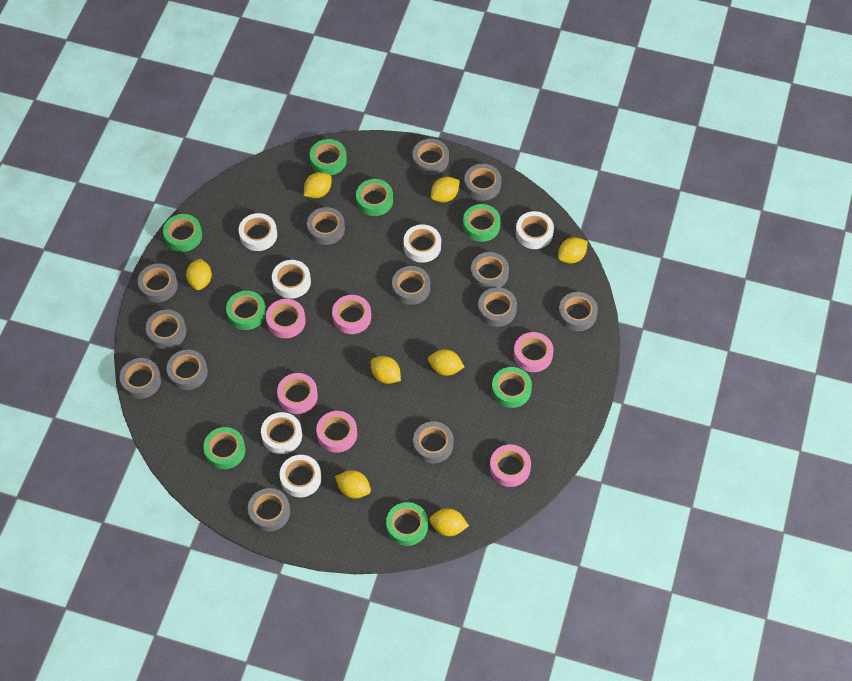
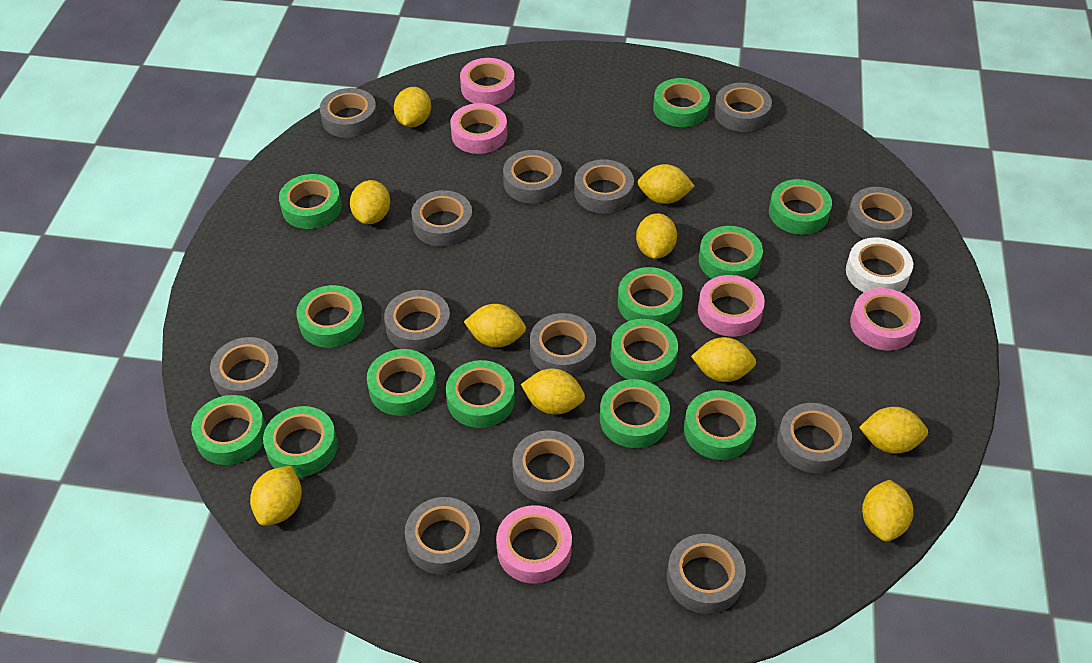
green tape: 8 -> 13
pink tape: 6 -> 5
white tape: 6 -> 1
yellow lemon: 8 -> 10

